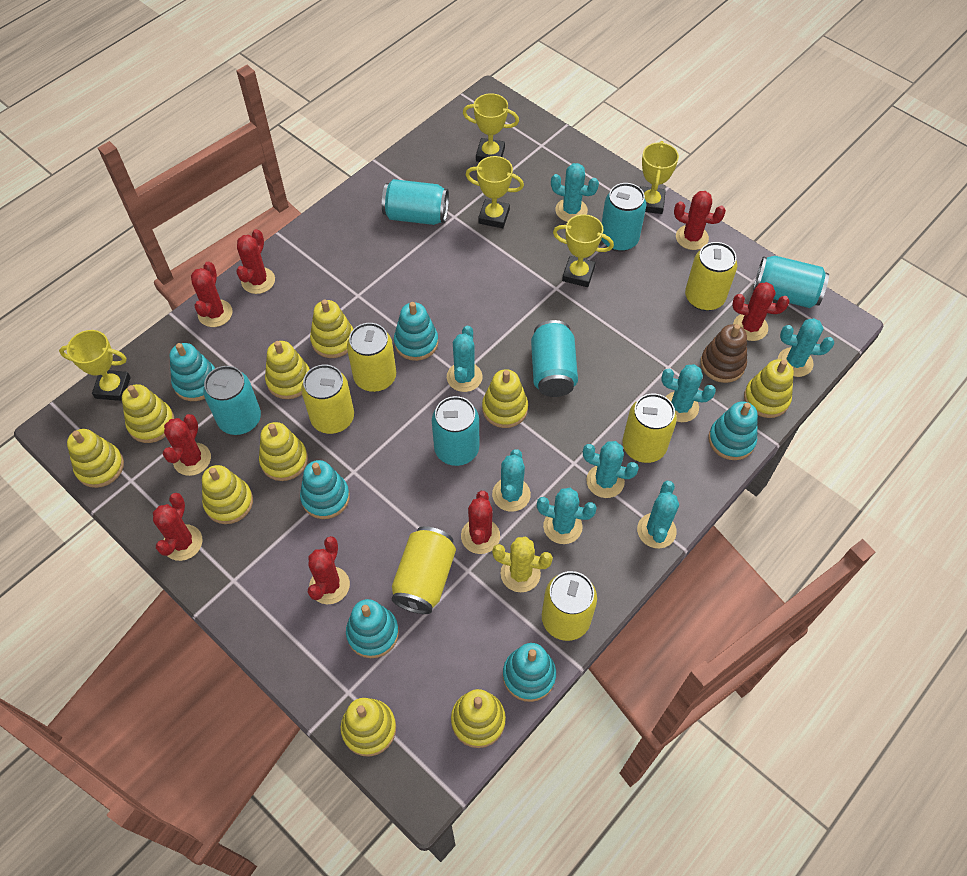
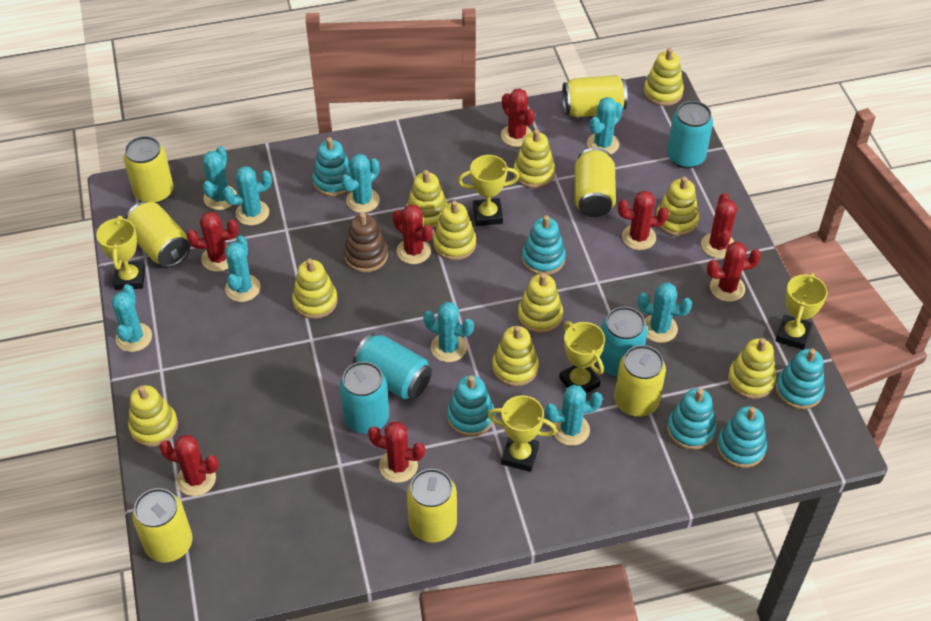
turquoise cactus: 8 -> 9
turquoise can: 6 -> 4
yellow cactus: 1 -> 0
yellow can: 6 -> 7

